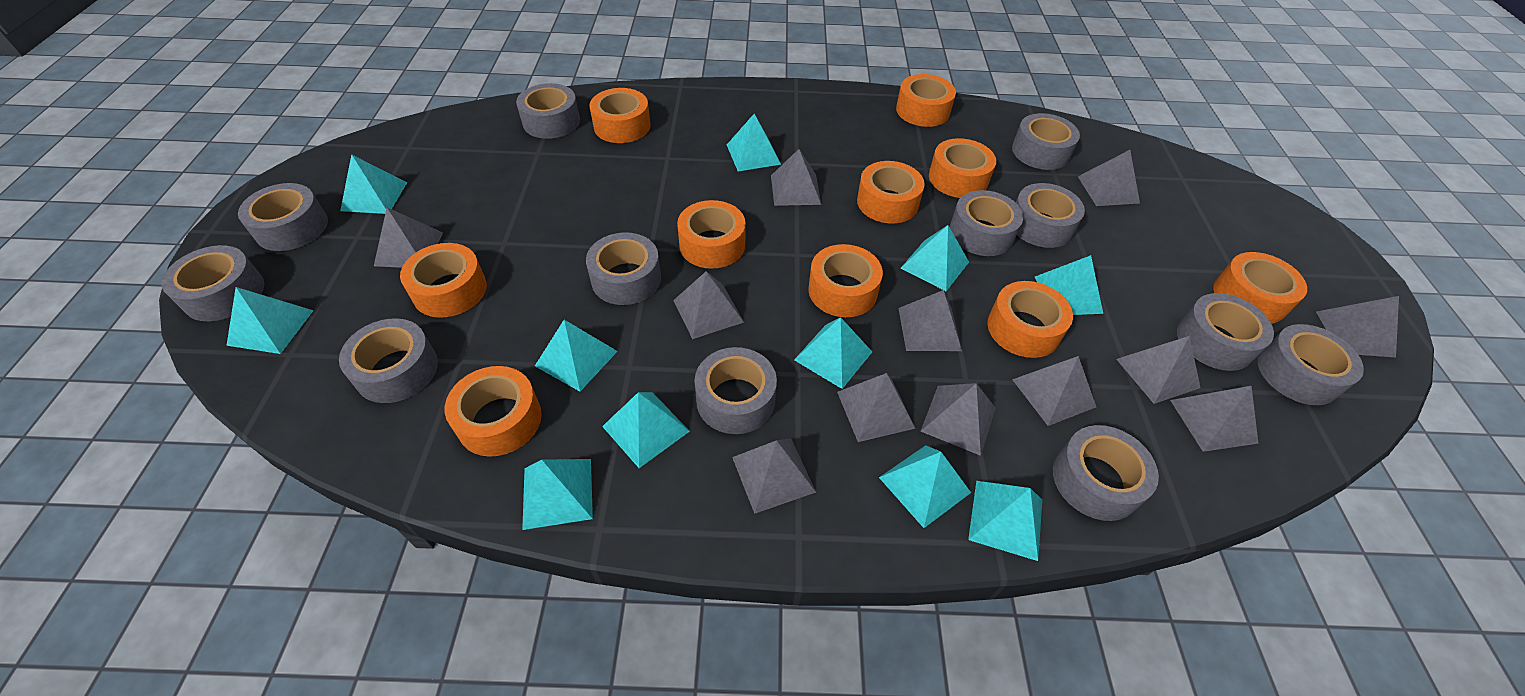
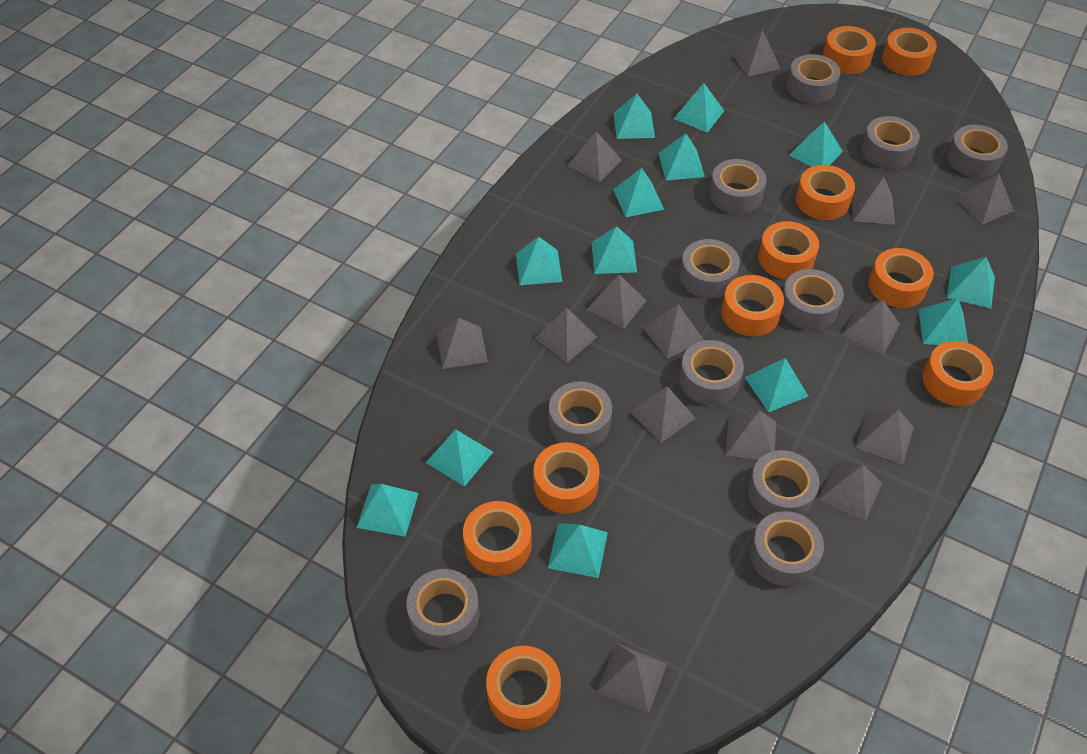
grey pyramid: 12 -> 14
grey tape: 12 -> 11
turquoise pyramid: 11 -> 13

